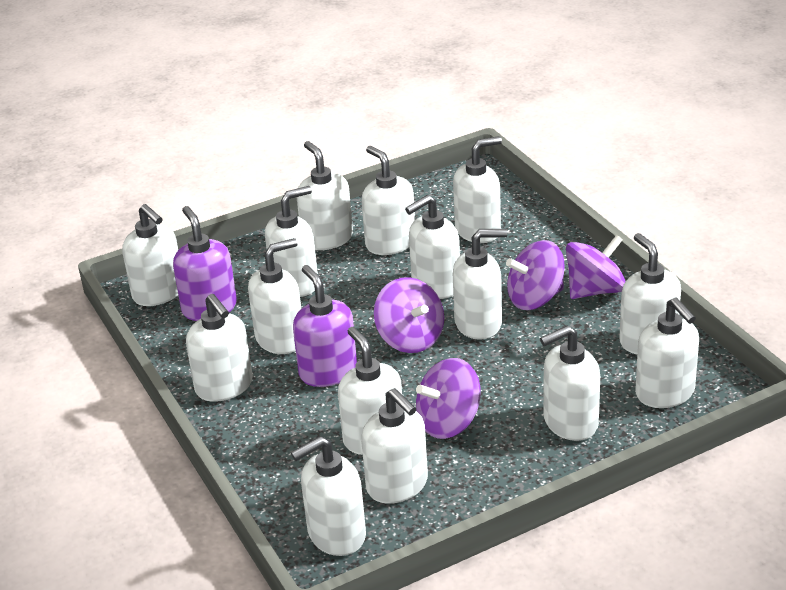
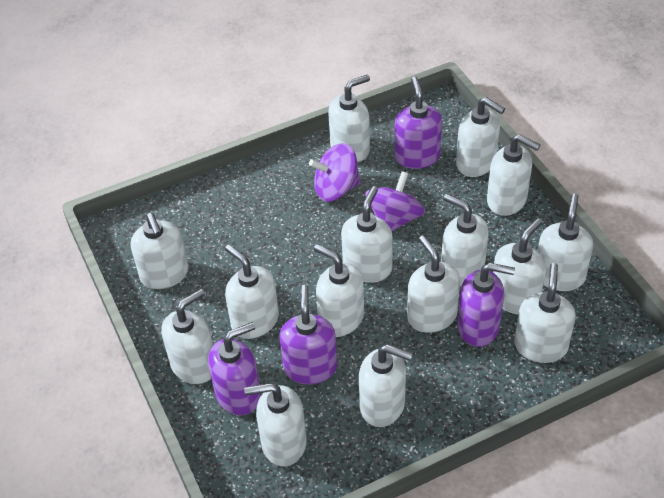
purple soap dispenser: 2 -> 4
purple spinning top: 4 -> 2

